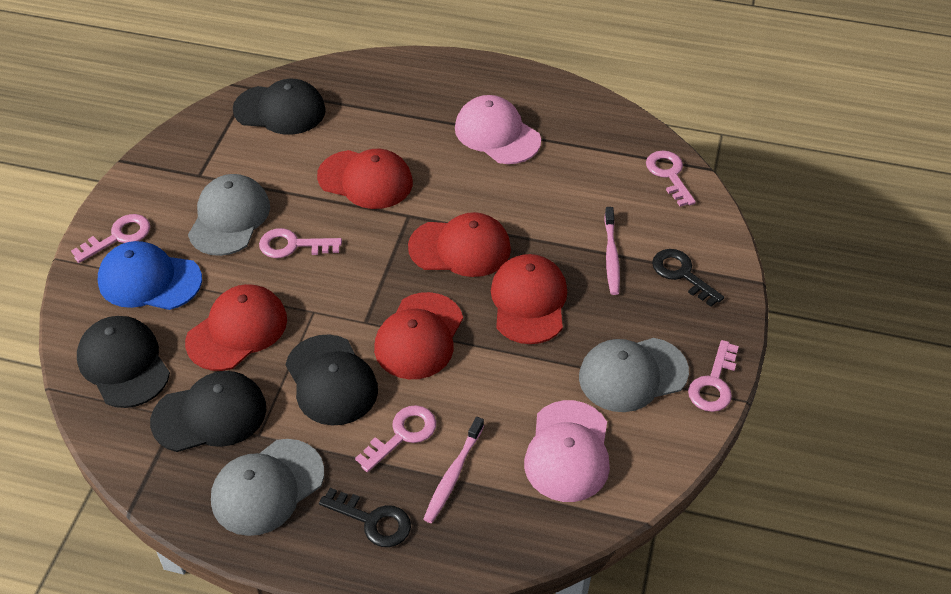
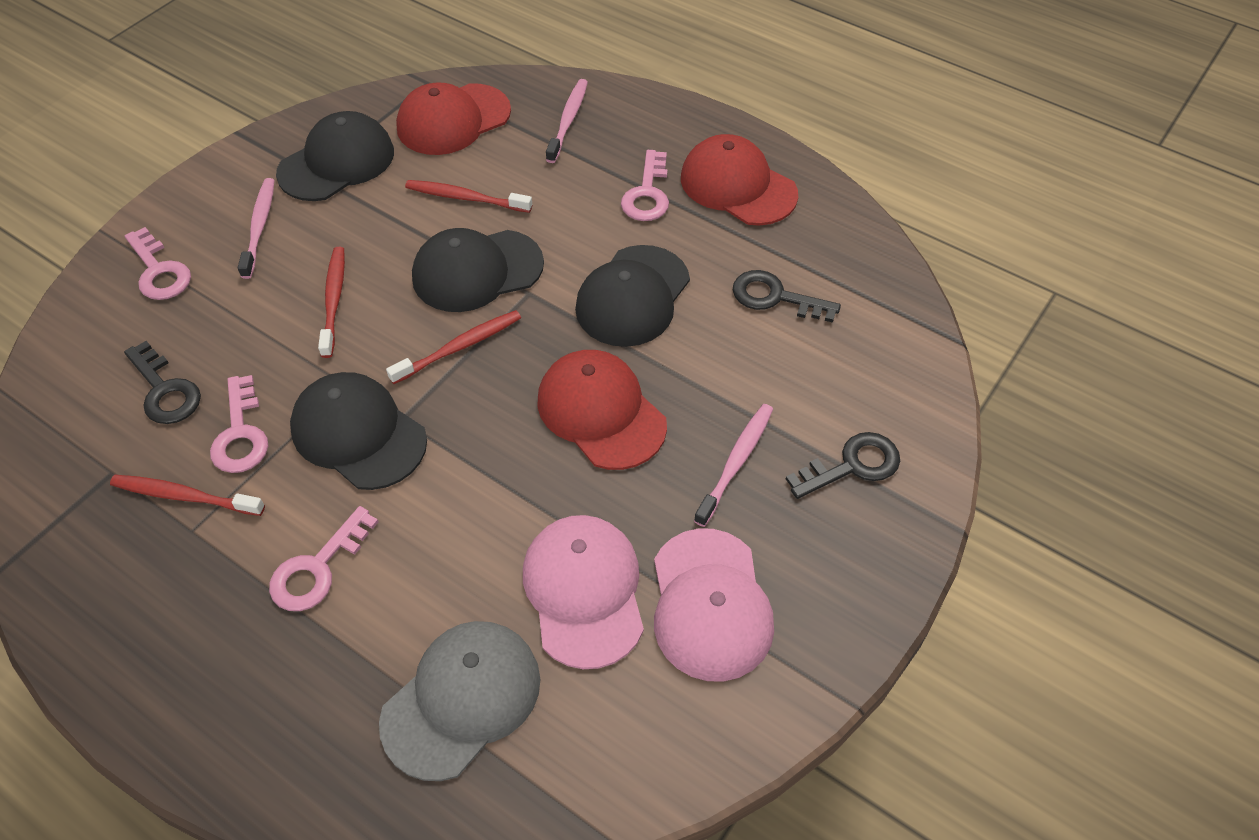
black key: 2 -> 3
blue cap: 1 -> 0
grey cap: 3 -> 1
pink key: 5 -> 4
pink toothbrush: 2 -> 3
red cap: 5 -> 3
red toothbrush: 0 -> 4

